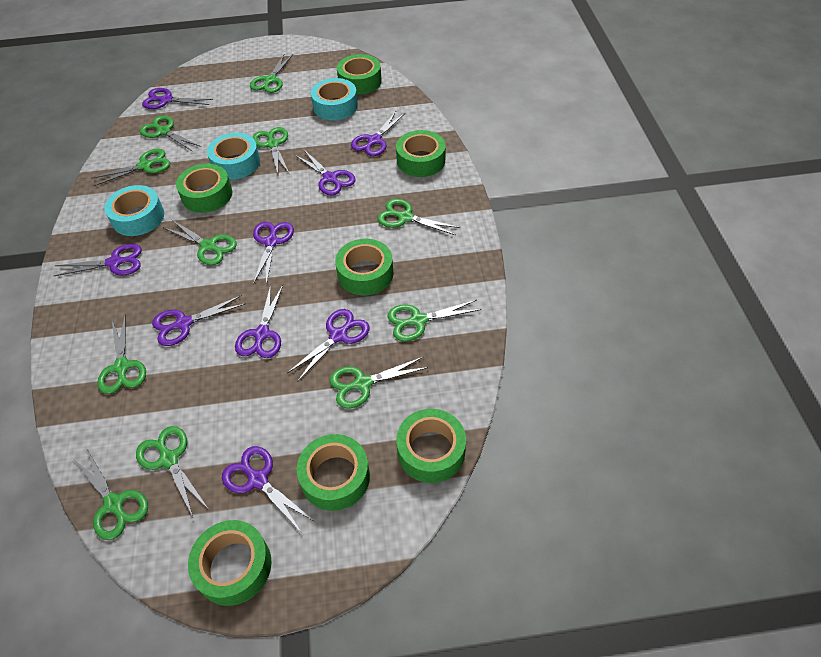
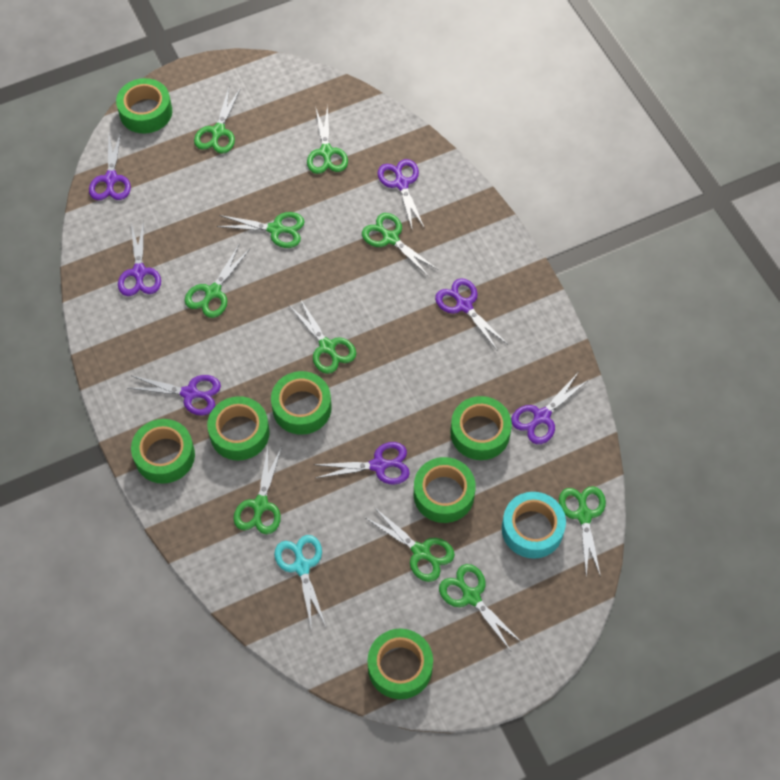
green scissors: 11 -> 10
purple scissors: 9 -> 7
turquoise scissors: 0 -> 1
turquoise tape: 3 -> 1

